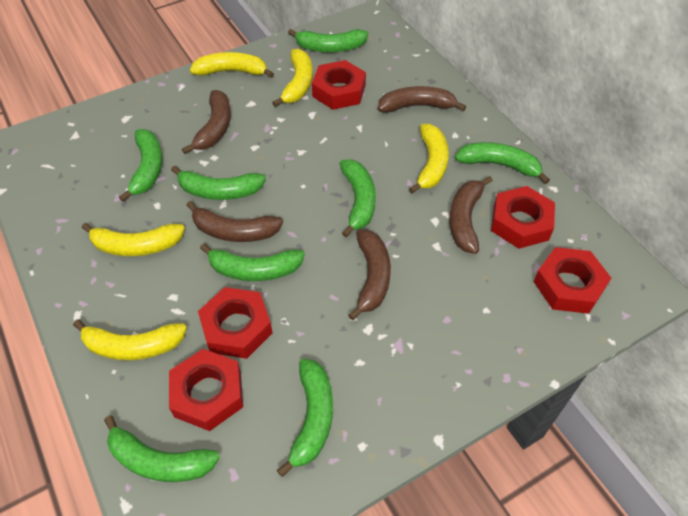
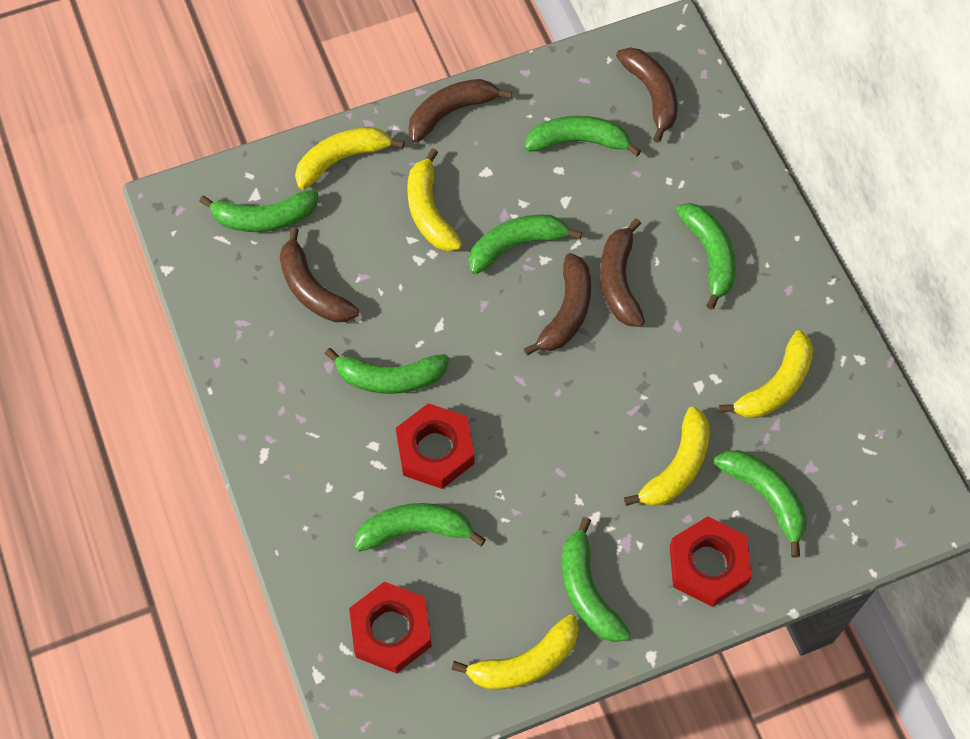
red nut: 5 -> 3

